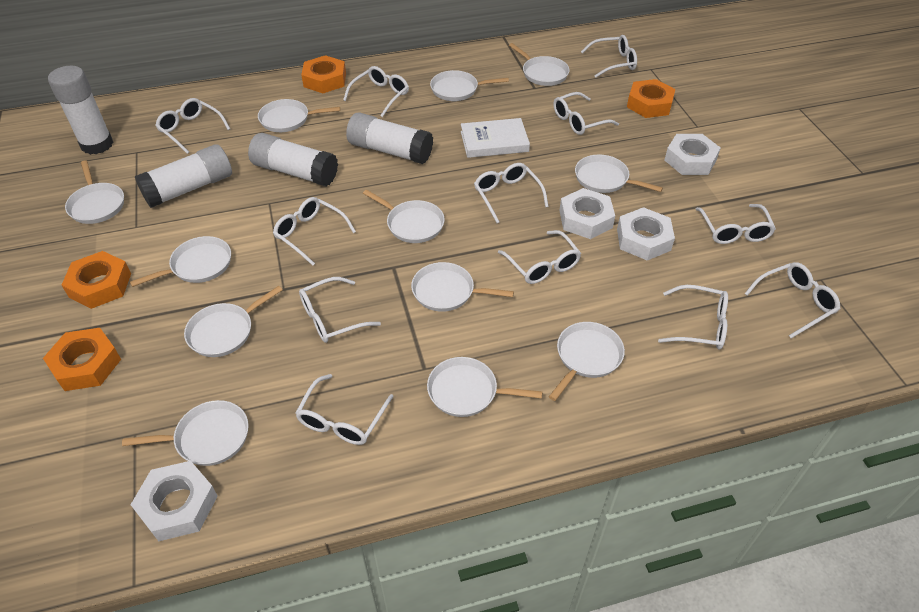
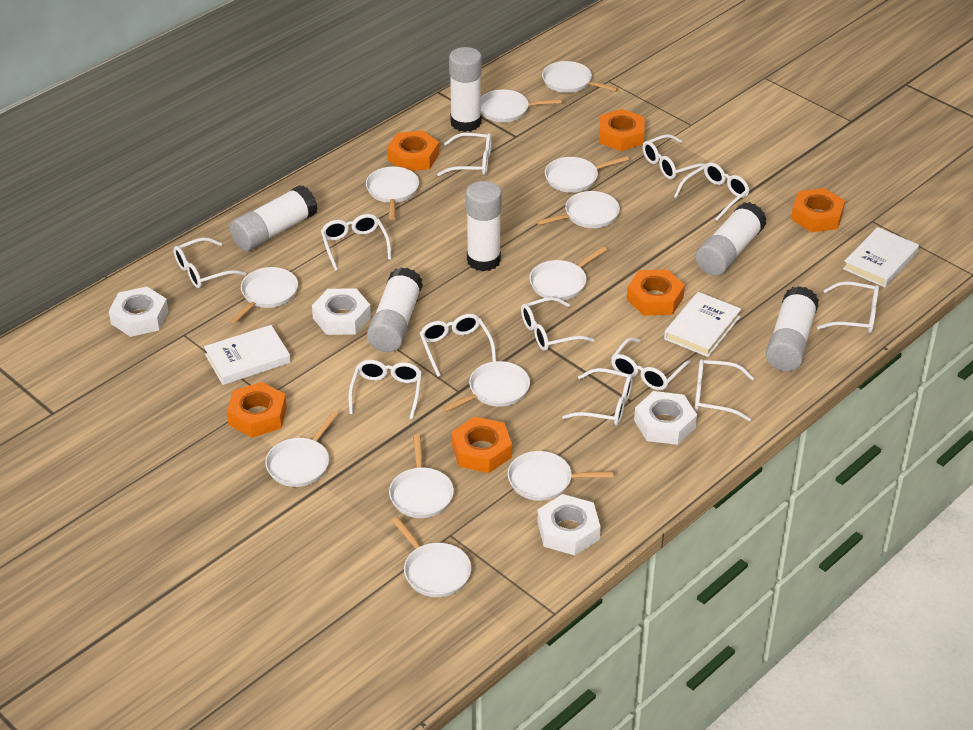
orange nut: 4 -> 6
white book: 1 -> 3
white glue stick: 4 -> 6

